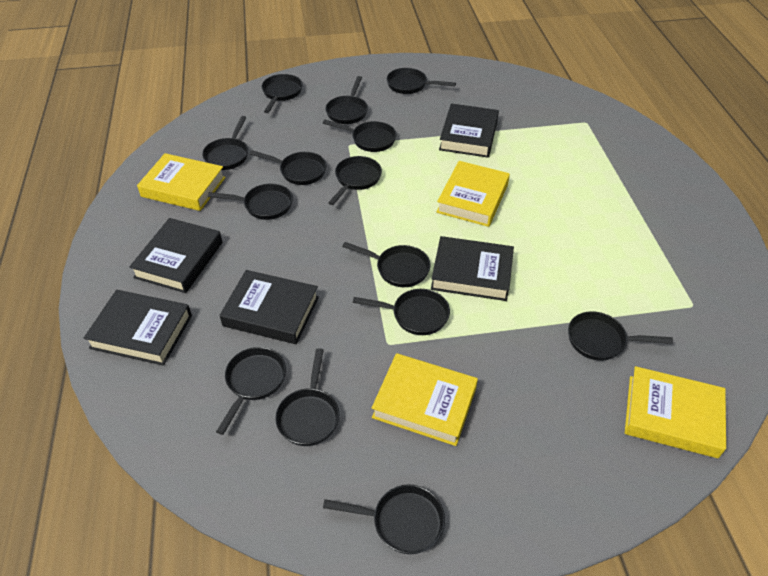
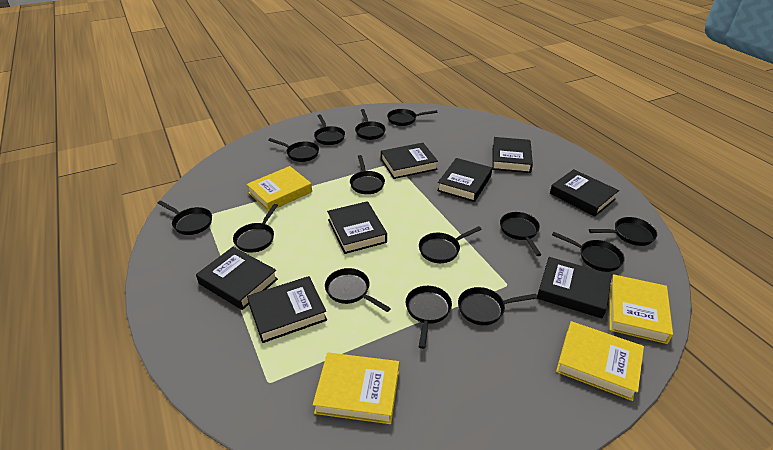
black book: 5 -> 8

